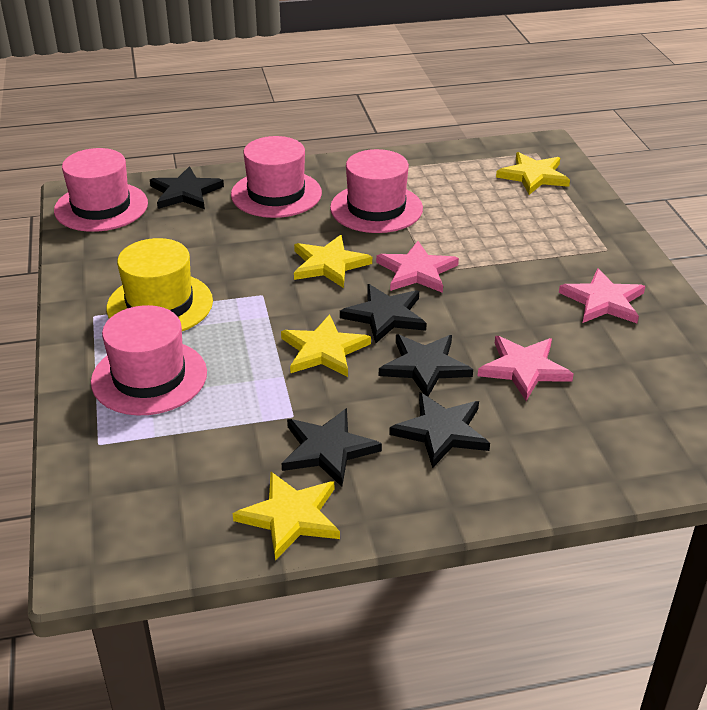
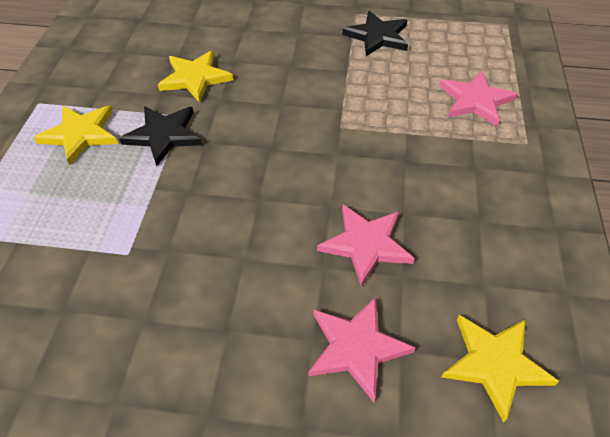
black star: 5 -> 2
pink hat: 4 -> 0
yellow hat: 1 -> 0
yellow star: 4 -> 3

